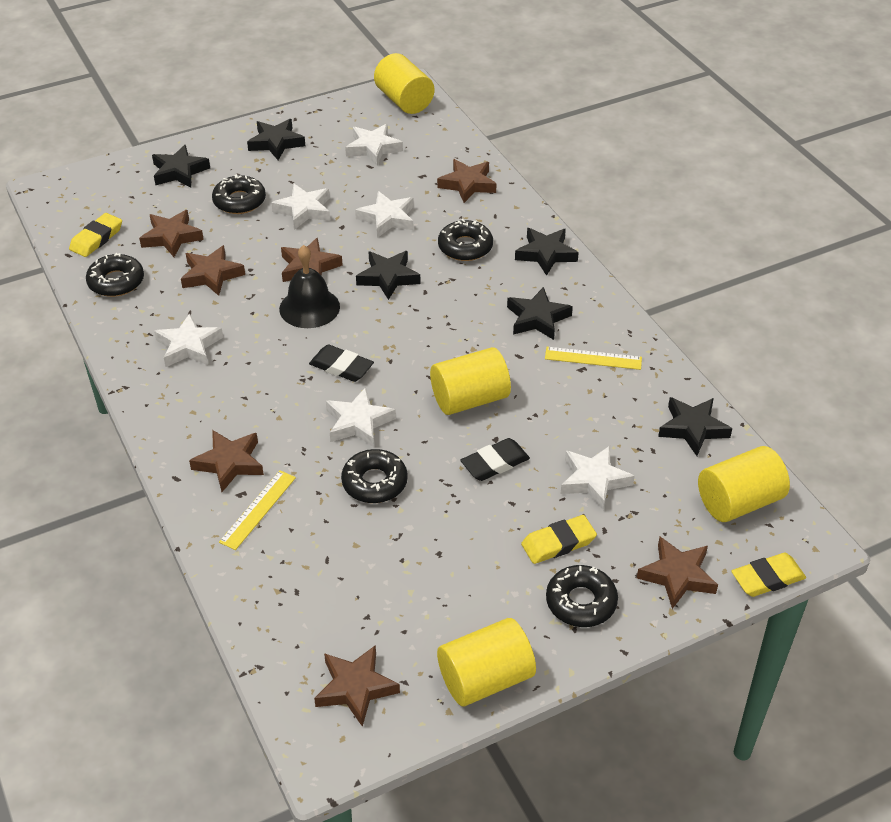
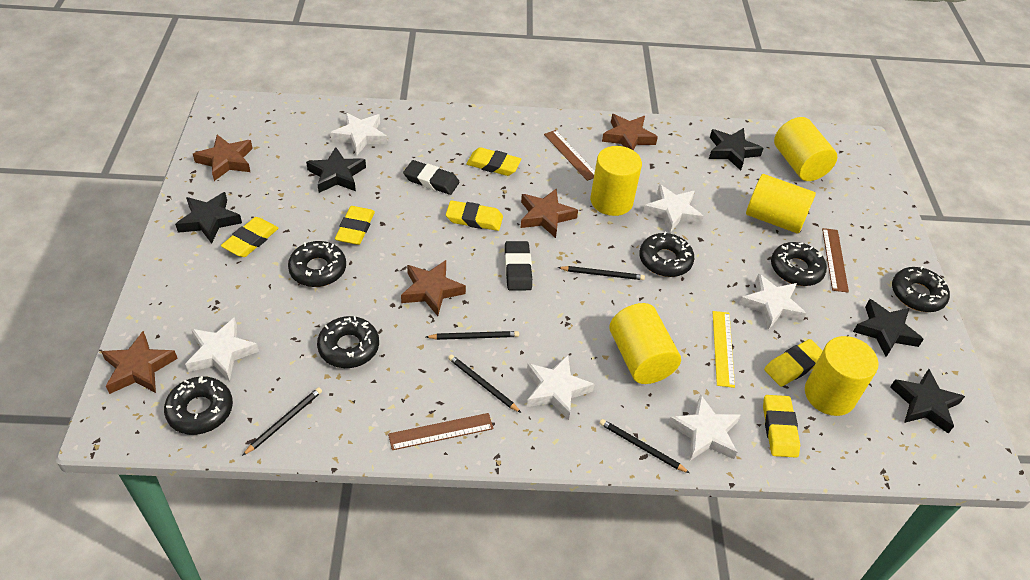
black bell: 1 -> 0
black donut: 5 -> 6
black pencil: 0 -> 5
black star: 6 -> 5
brown ruler: 0 -> 3
brown star: 7 -> 5
yellow cylinder: 4 -> 5
yellow eraser: 3 -> 6
yellow ruler: 2 -> 1

